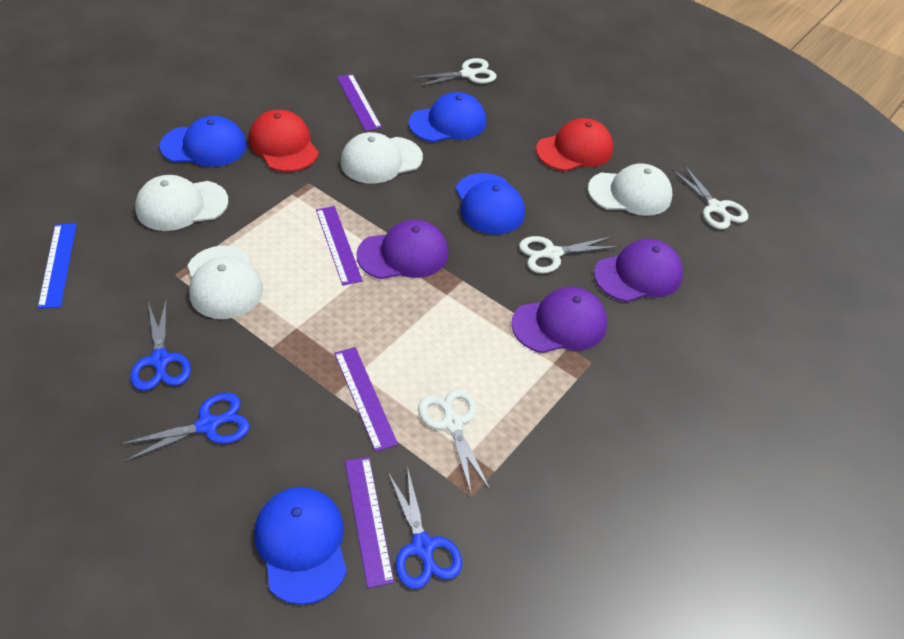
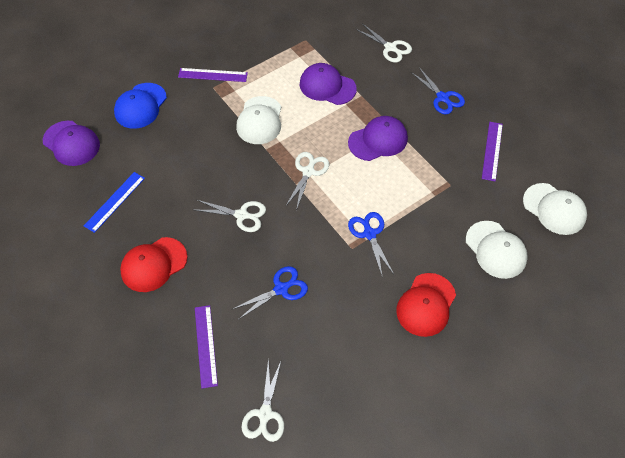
blue cap: 4 -> 1
purple ruler: 4 -> 3
white cap: 4 -> 3

